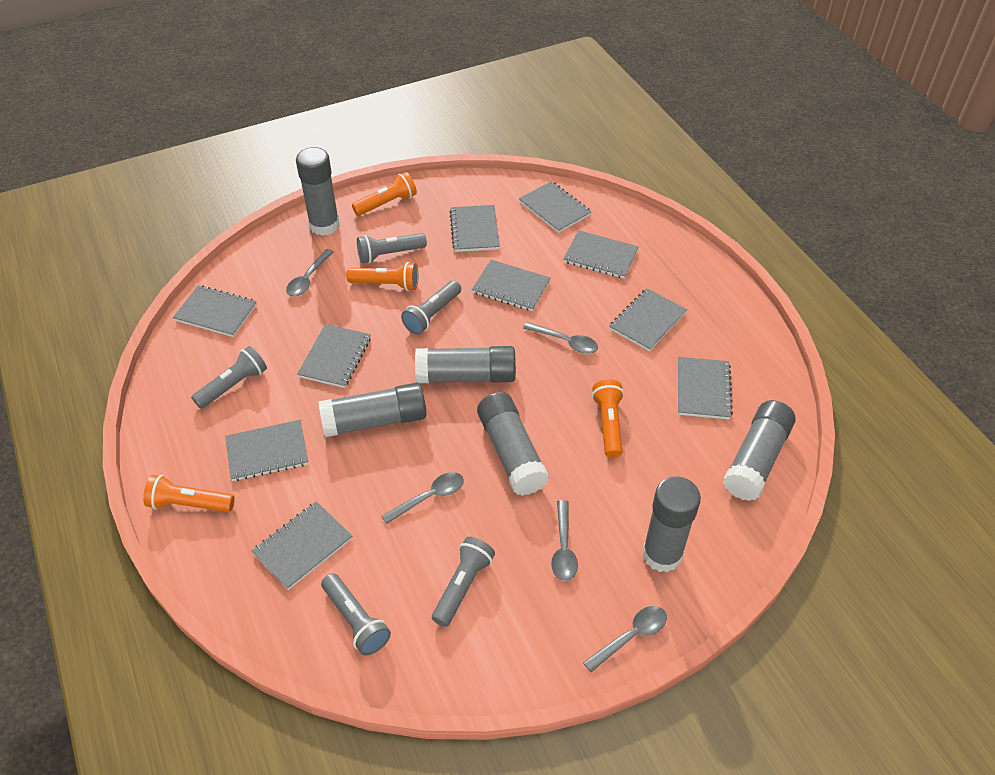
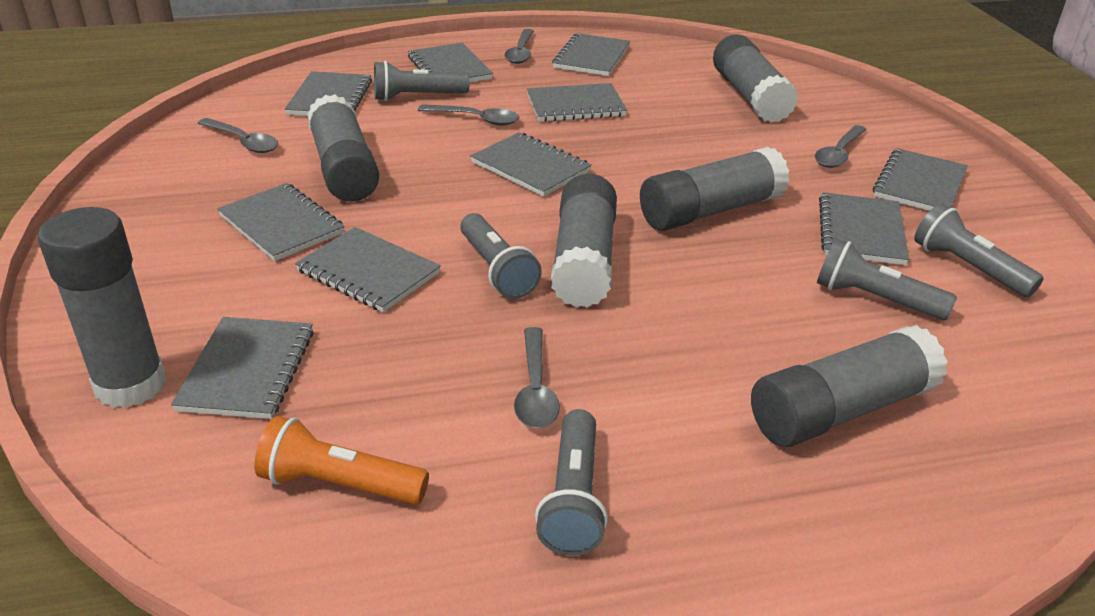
orange flashlight: 4 -> 1

